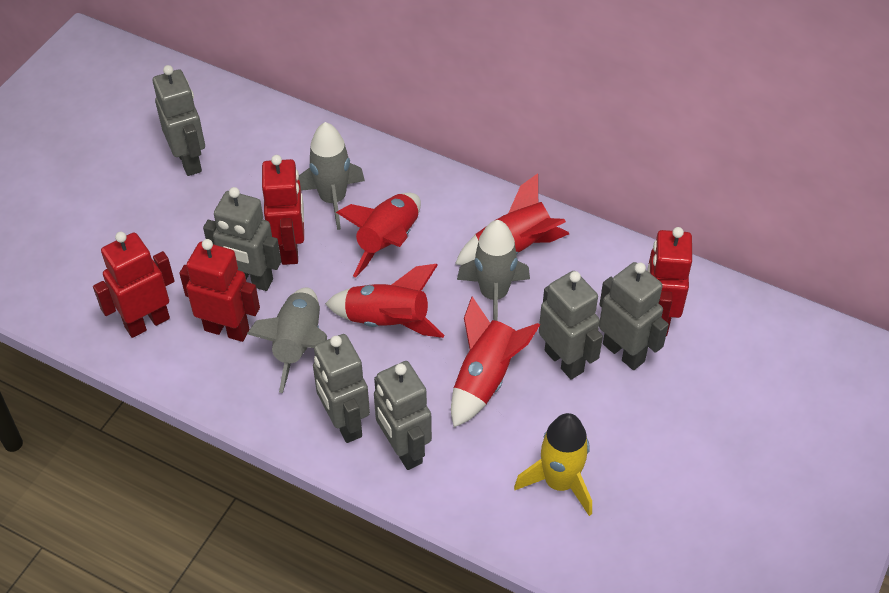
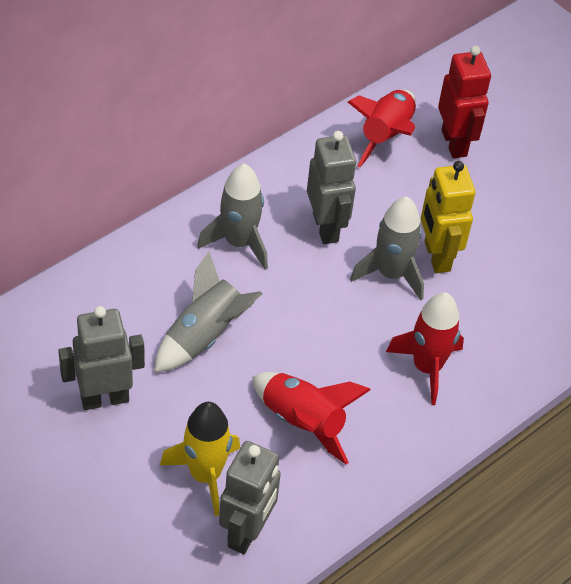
grey robot: 6 -> 3
red robot: 4 -> 1
red rocket: 4 -> 3
yellow robot: 0 -> 1

